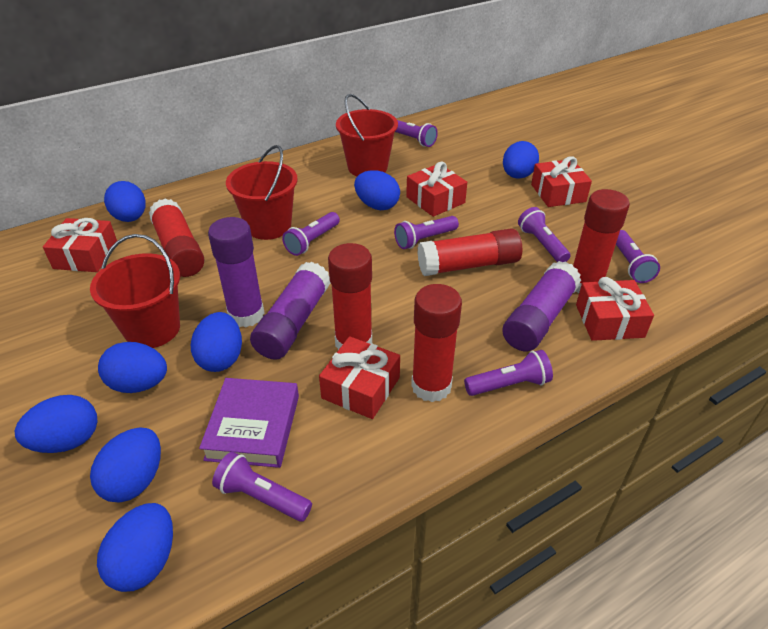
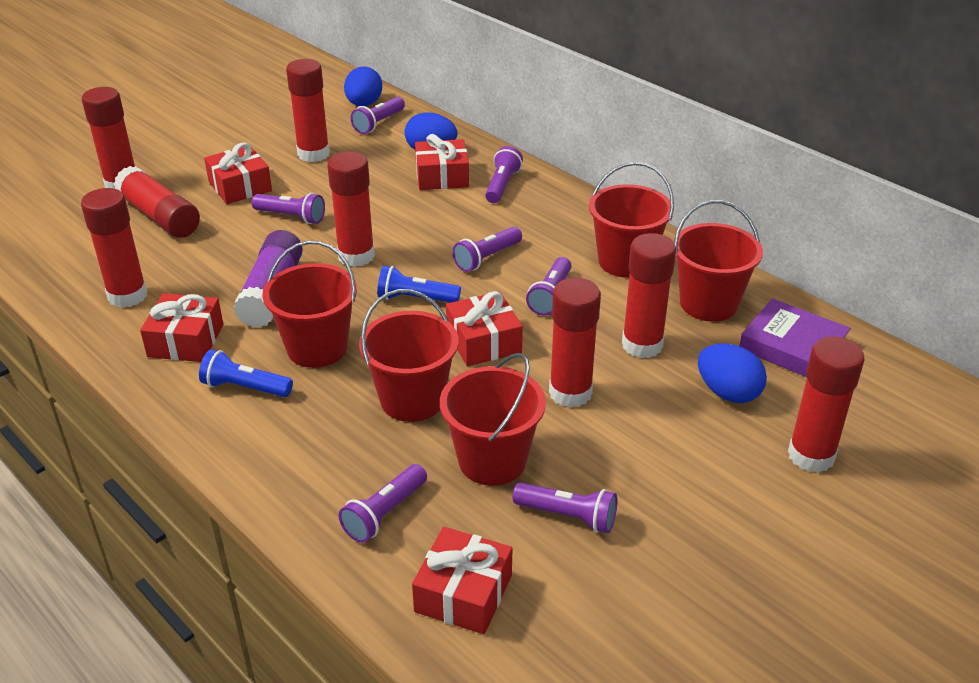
blue egg: 8 -> 3
blue flashlight: 0 -> 2
purple glue stick: 3 -> 1
red bucket: 3 -> 5
red glue stick: 5 -> 8

